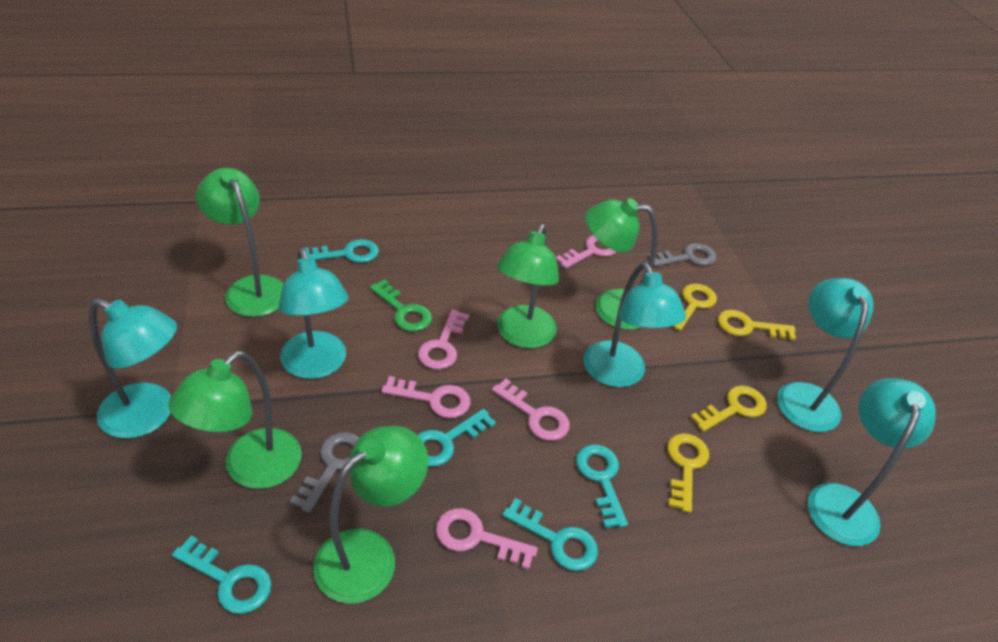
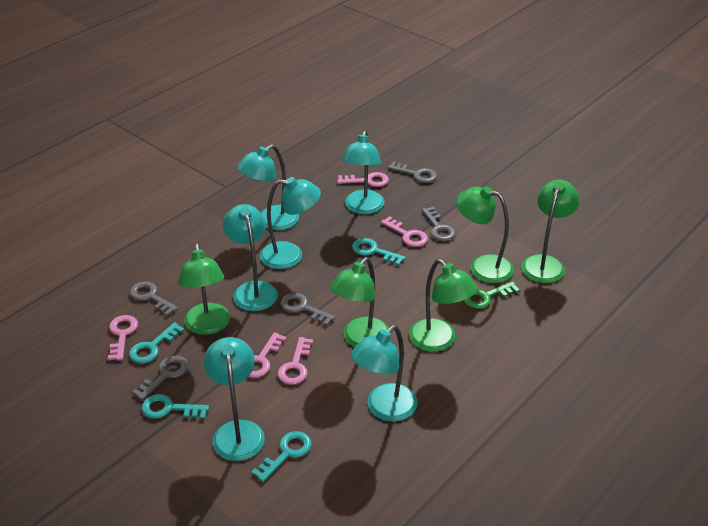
grey key: 2 -> 5
turquoise key: 5 -> 4
turquoise lamp: 5 -> 6
yellow key: 4 -> 0

